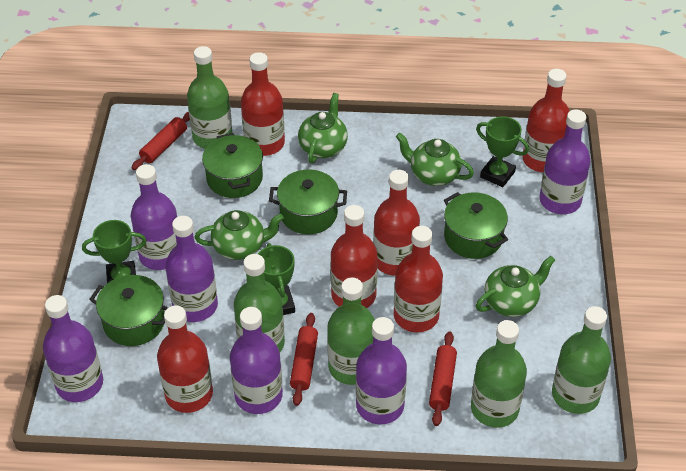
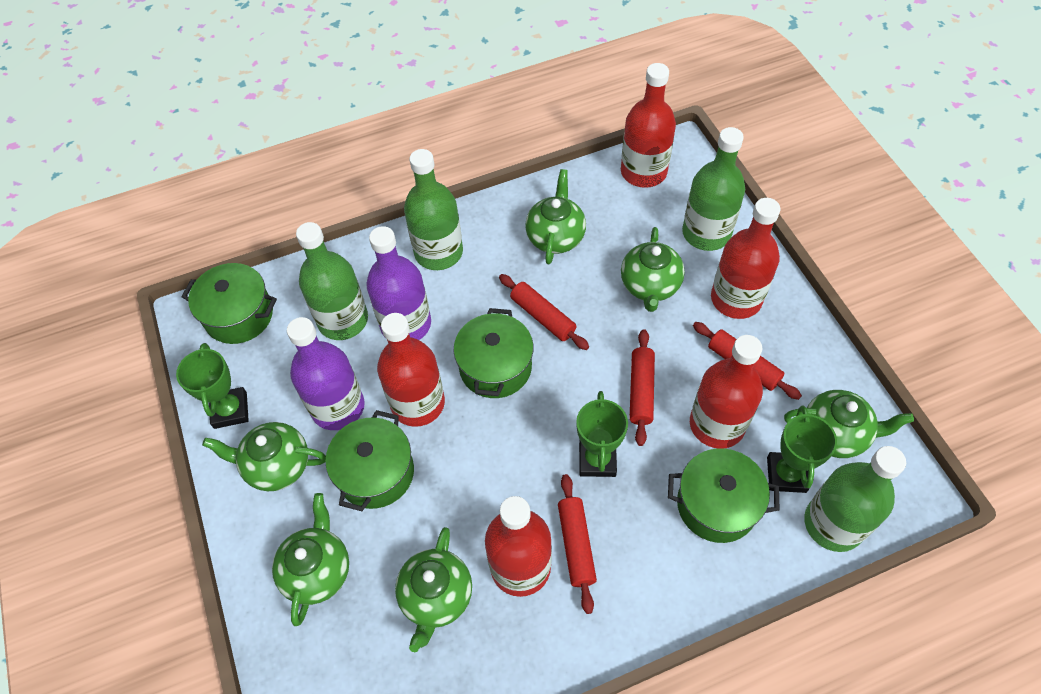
green bottle: 5 -> 4
green teapot: 4 -> 6
purple bottle: 6 -> 2
red bottle: 6 -> 5
red rolling pin: 3 -> 4

